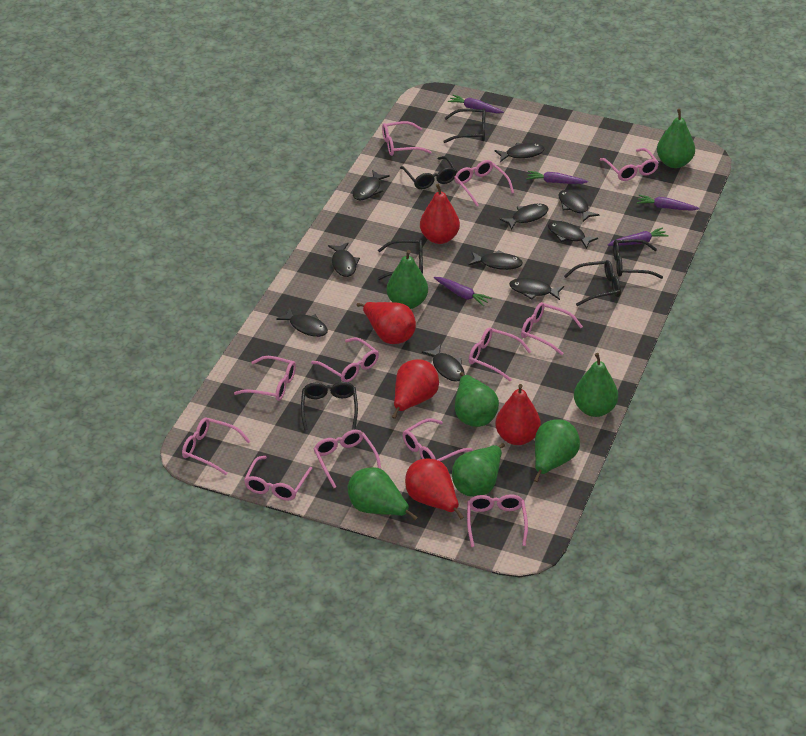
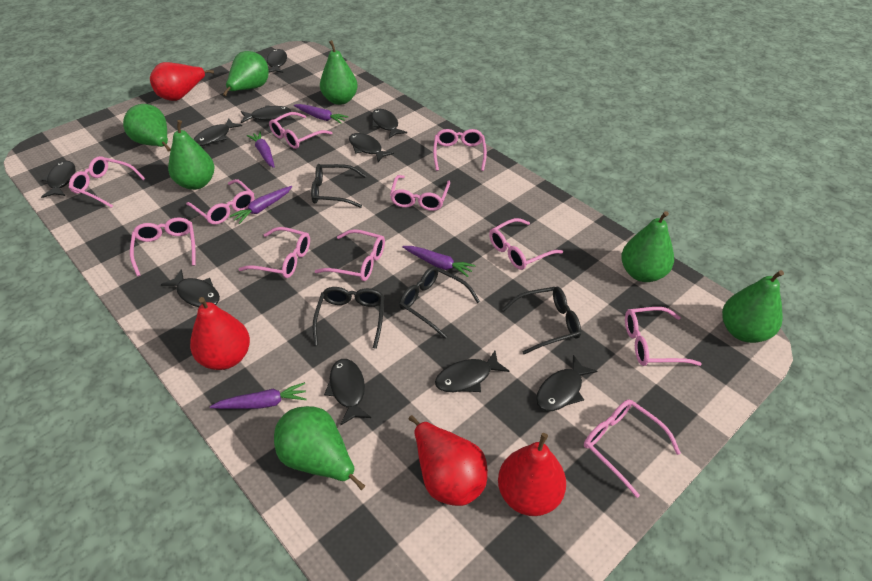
black glasses: 6 -> 4
pink glasses: 12 -> 11
red pear: 5 -> 4

